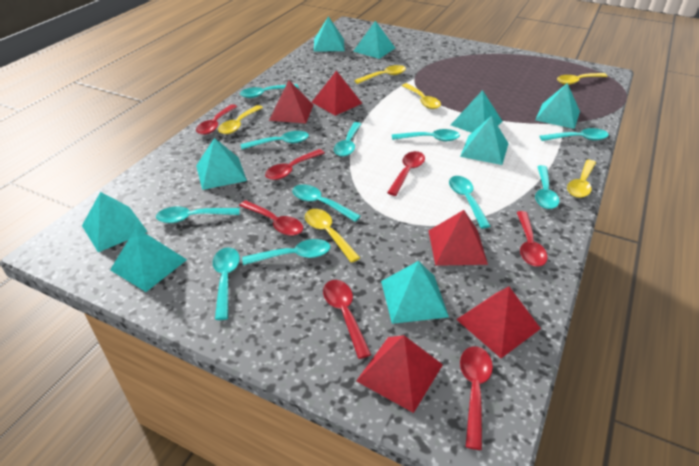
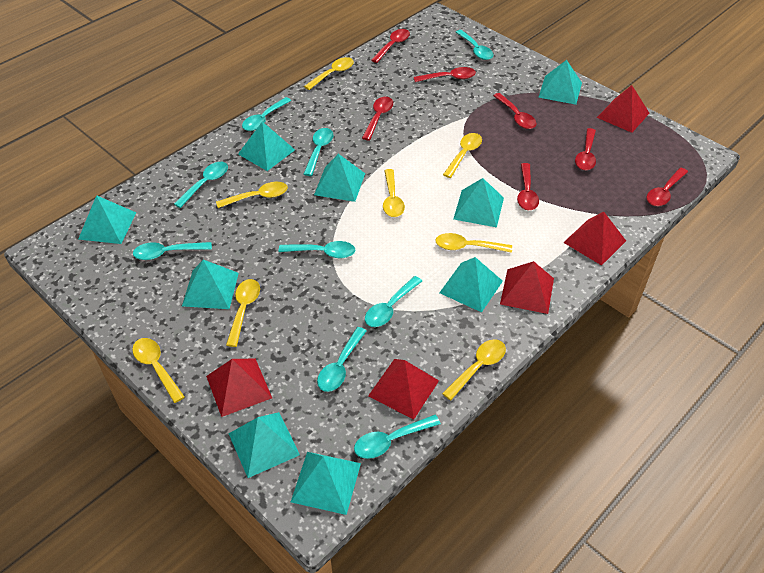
turquoise spoon: 11 -> 9
yellow spoon: 6 -> 8

